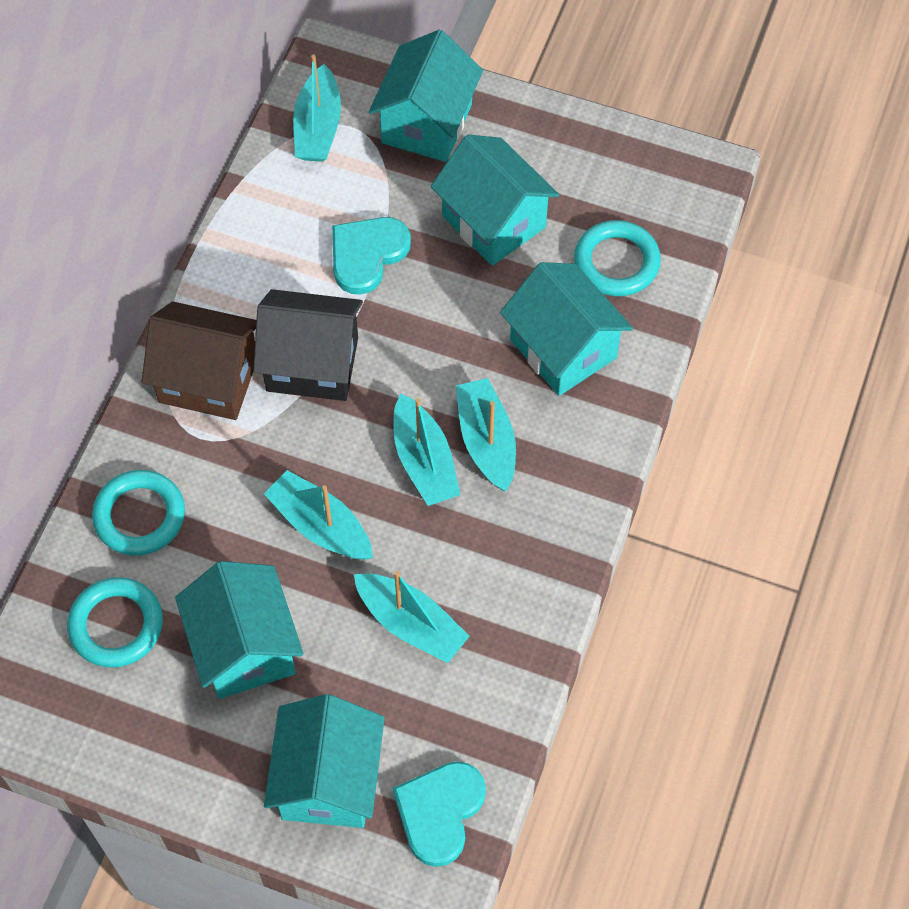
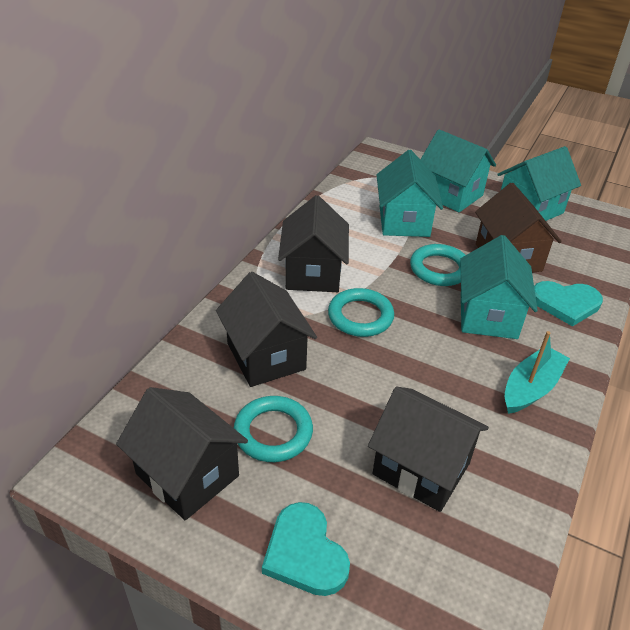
black house: 1 -> 4
turquoise boat: 5 -> 1
turquoise house: 5 -> 4

